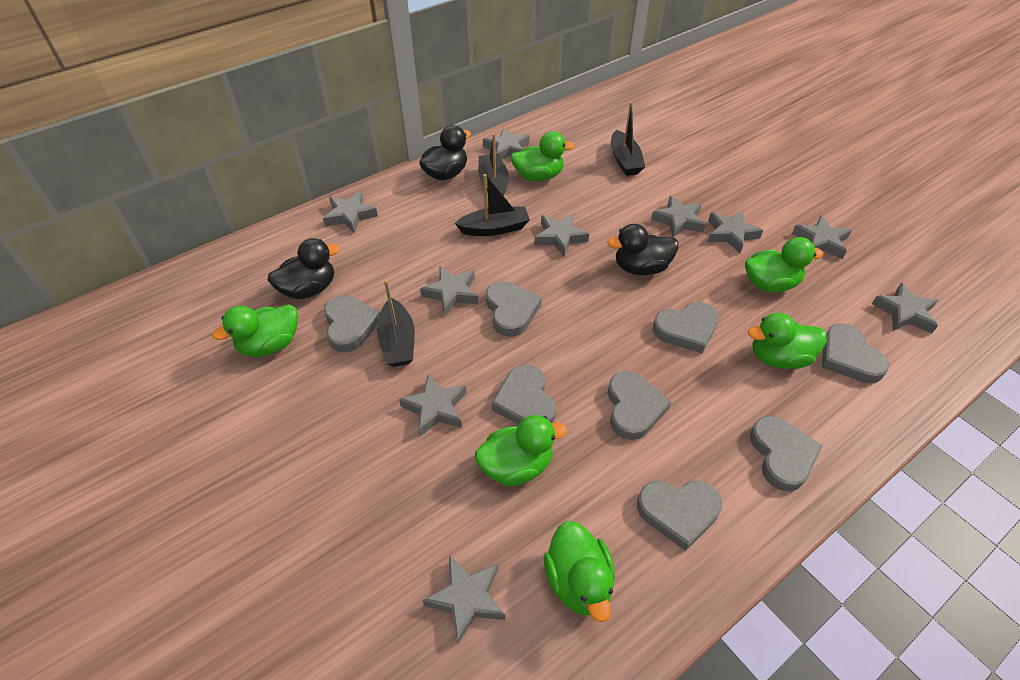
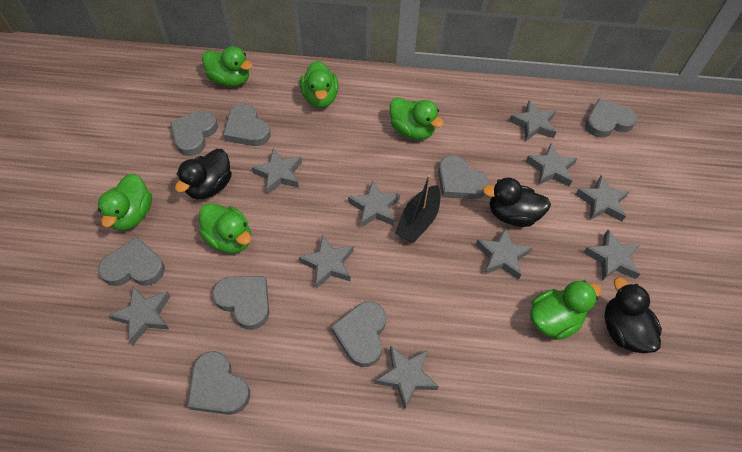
black boat: 4 -> 1

